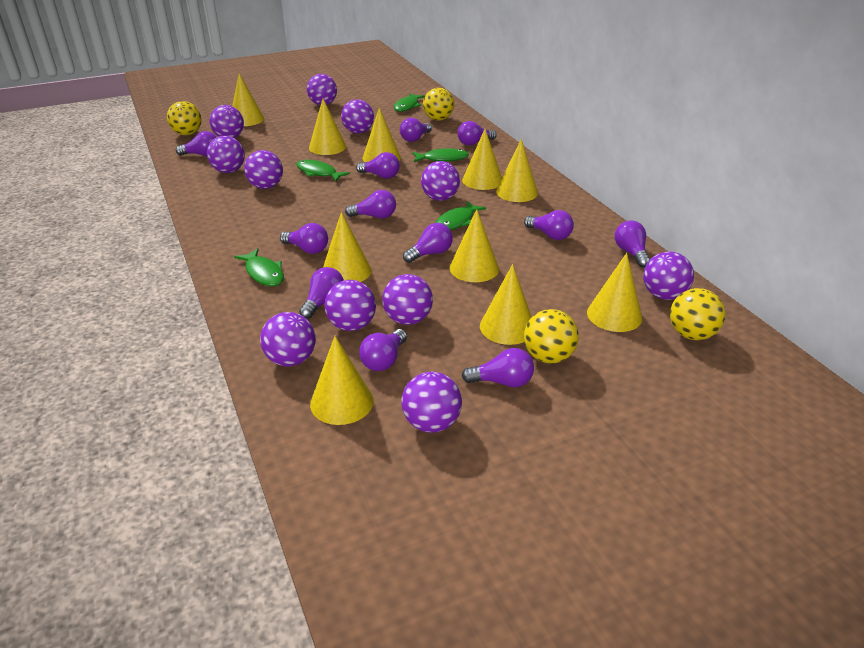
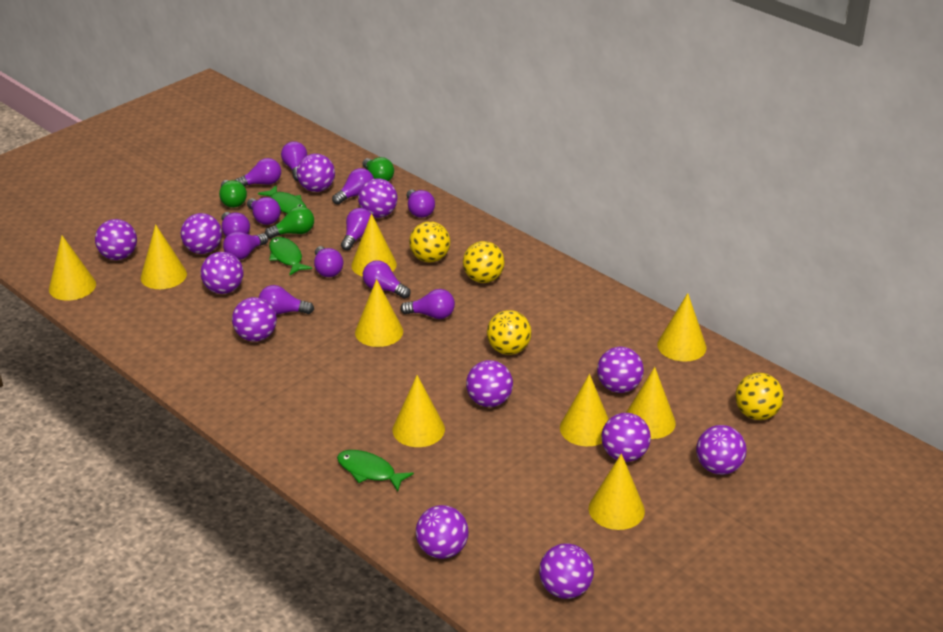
green fish: 5 -> 3
green light bulb: 0 -> 3
purple ball: 11 -> 12
yellow cone: 10 -> 9

